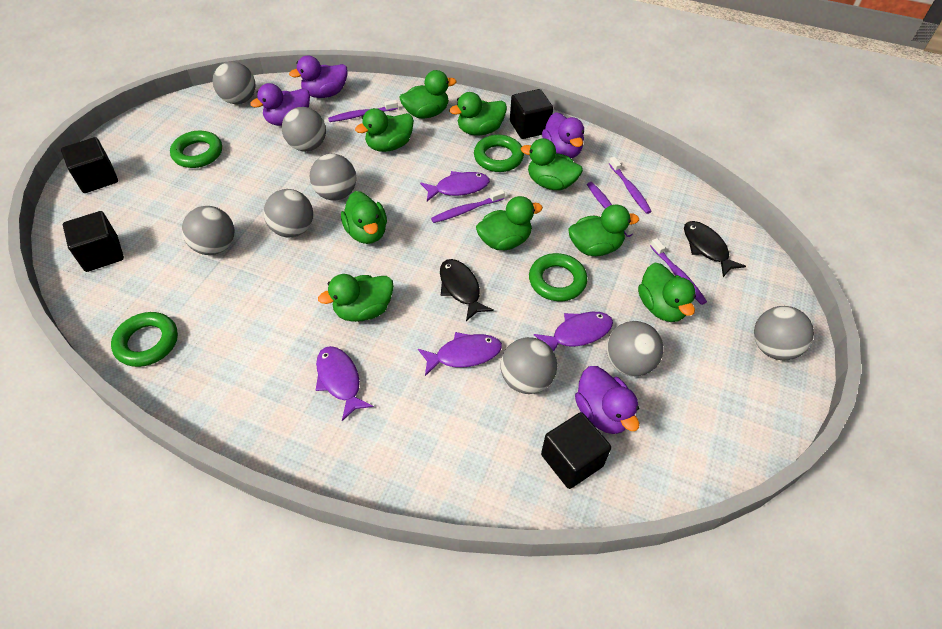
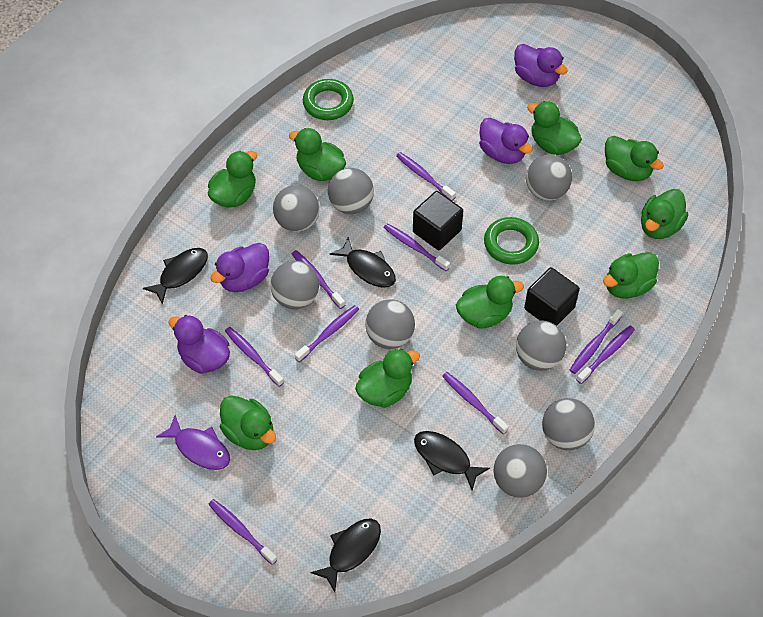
black cube: 4 -> 2
black fish: 2 -> 4
green ring: 4 -> 2
purple fish: 4 -> 1
purple toothbrush: 5 -> 9

